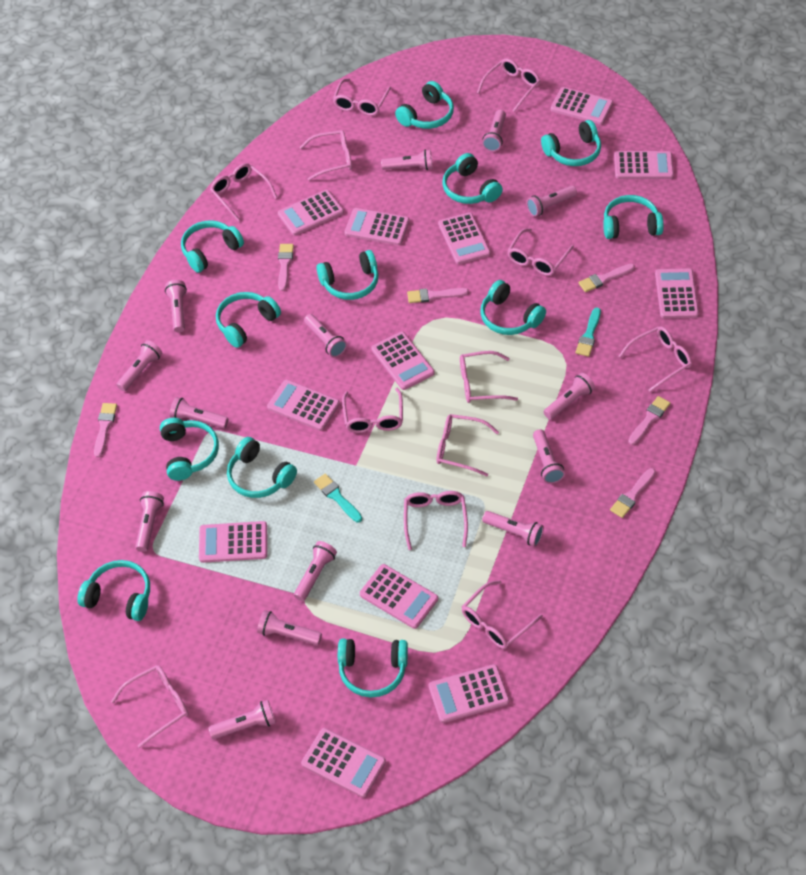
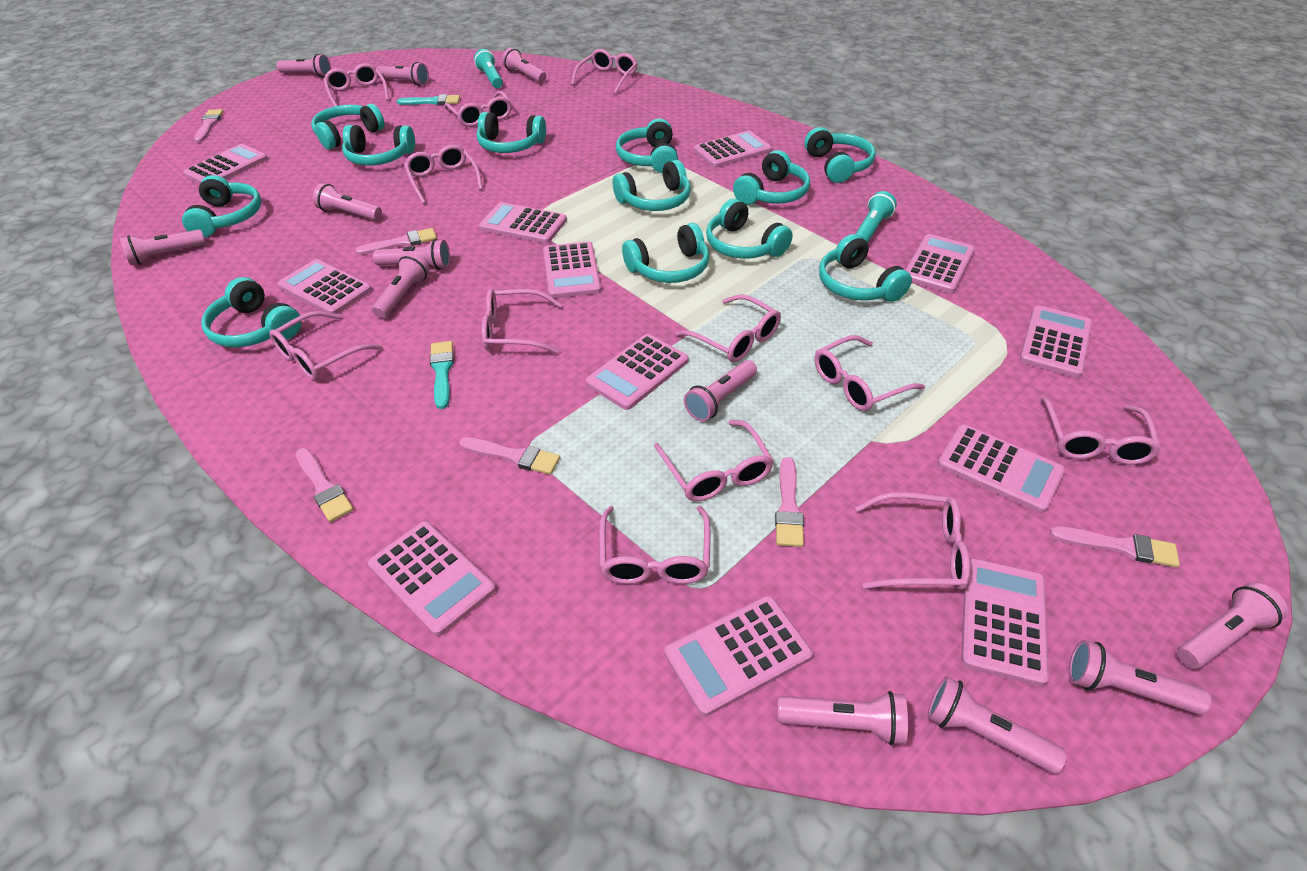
pink flashlight: 14 -> 12
turquoise flashlight: 0 -> 2

